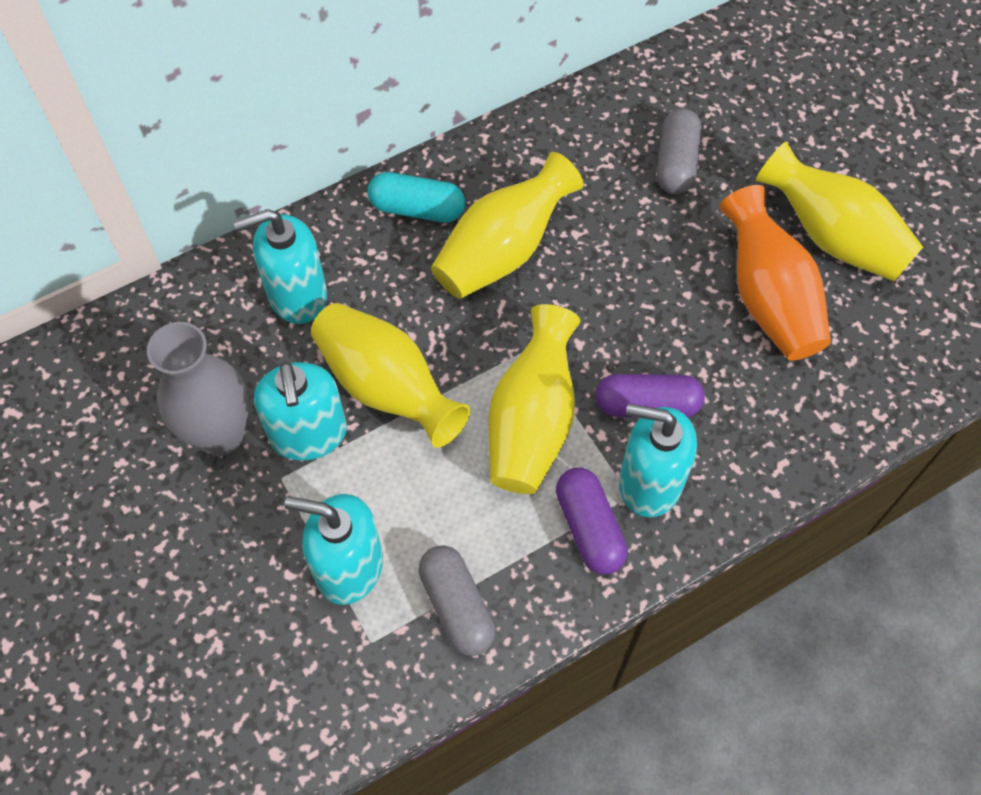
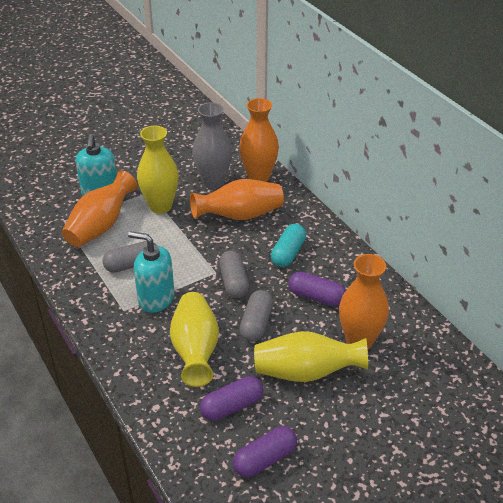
grey capsule: 2 -> 3
orange vase: 1 -> 4
purple capsule: 2 -> 3
turquoise soap dispenser: 4 -> 2
yellow vase: 4 -> 3

